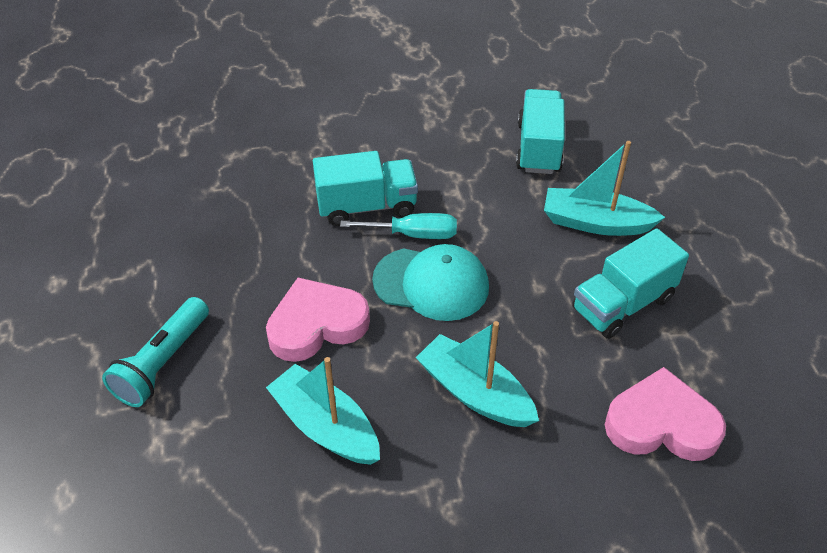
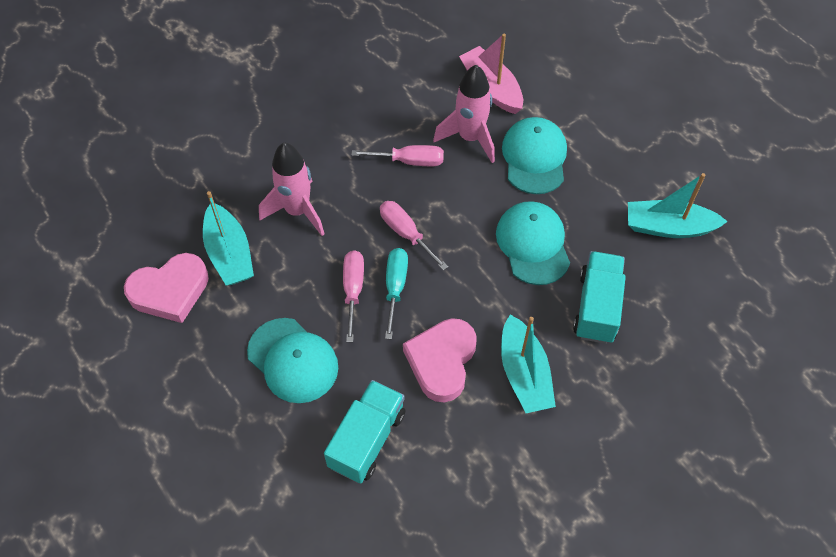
pink boat: 0 -> 1
pink rocket: 0 -> 2
pink screwdriver: 0 -> 3
turquoise cap: 1 -> 3
turquoise flashlight: 1 -> 0
turquoise truck: 3 -> 2

